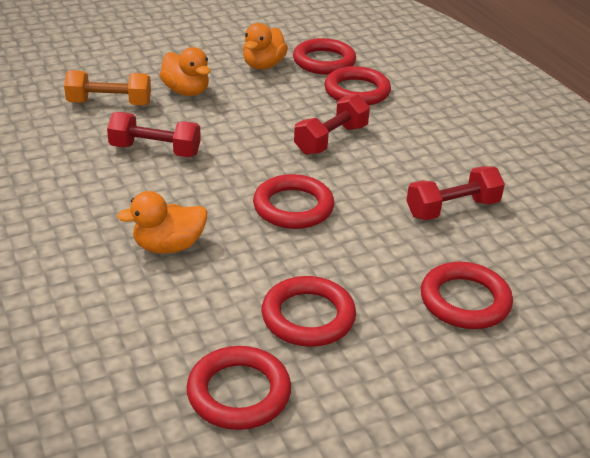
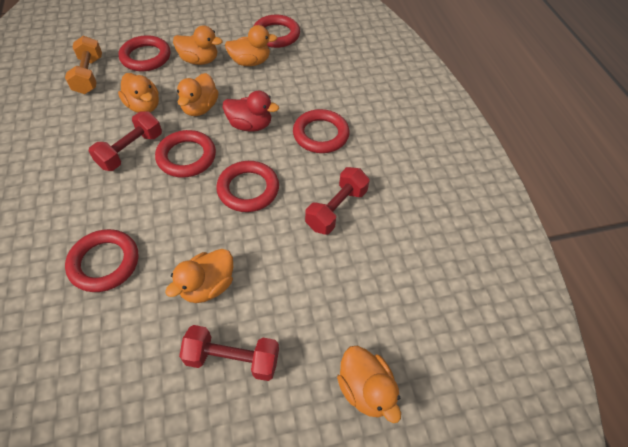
orange duck: 3 -> 6
red duck: 0 -> 1

